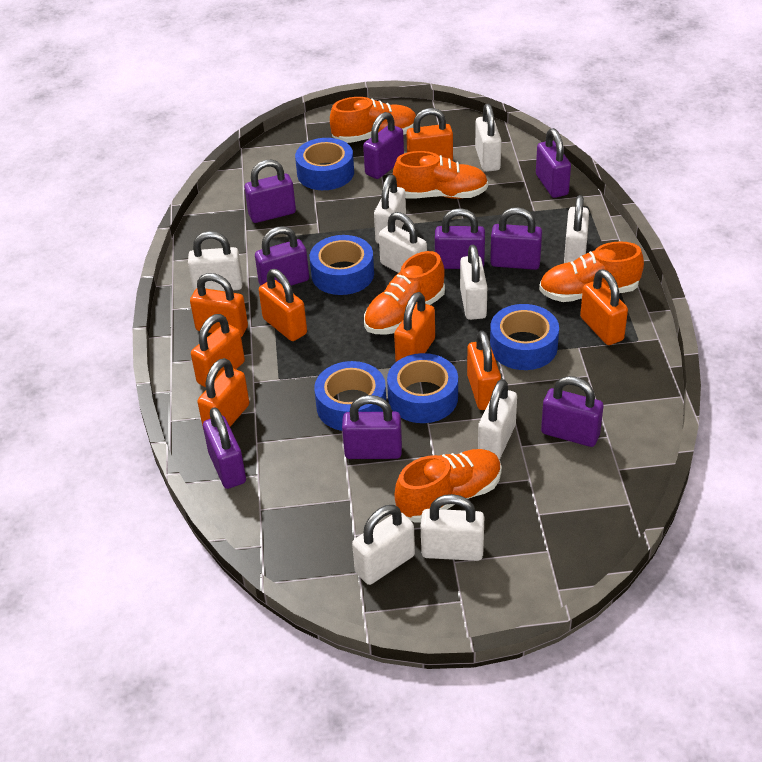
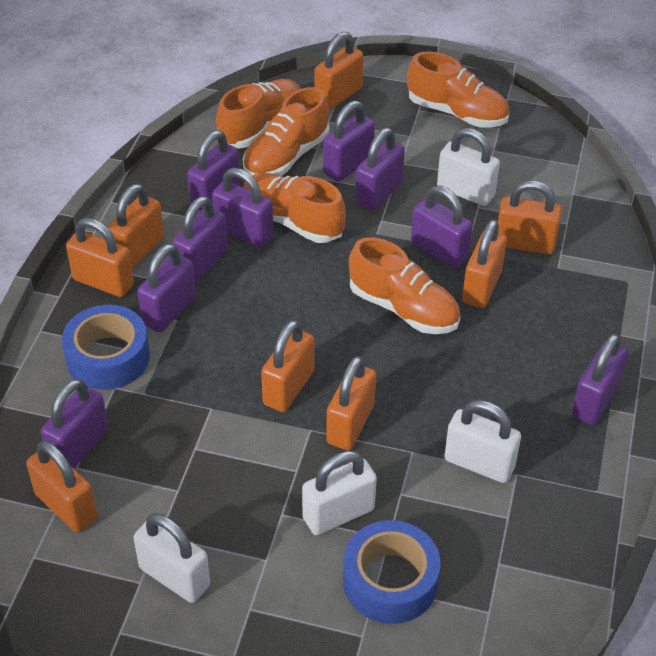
blue tape: 5 -> 2
white padlock: 9 -> 4

